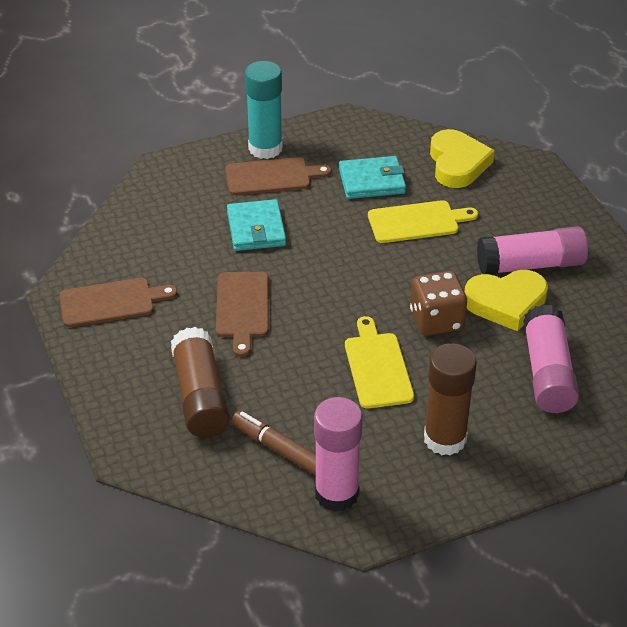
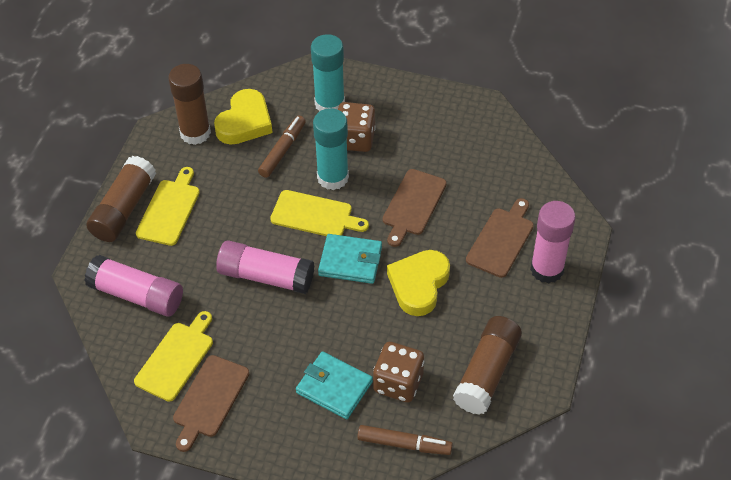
brown dice: 1 -> 2
brown glue stick: 2 -> 3
brown marker: 1 -> 2
turquoise glue stick: 1 -> 2
yellow cutting board: 2 -> 3

